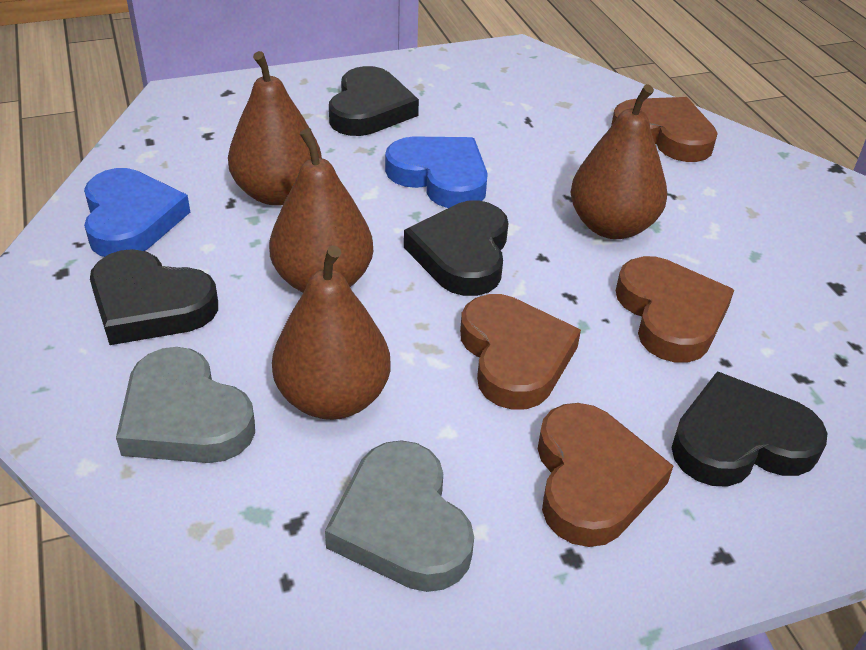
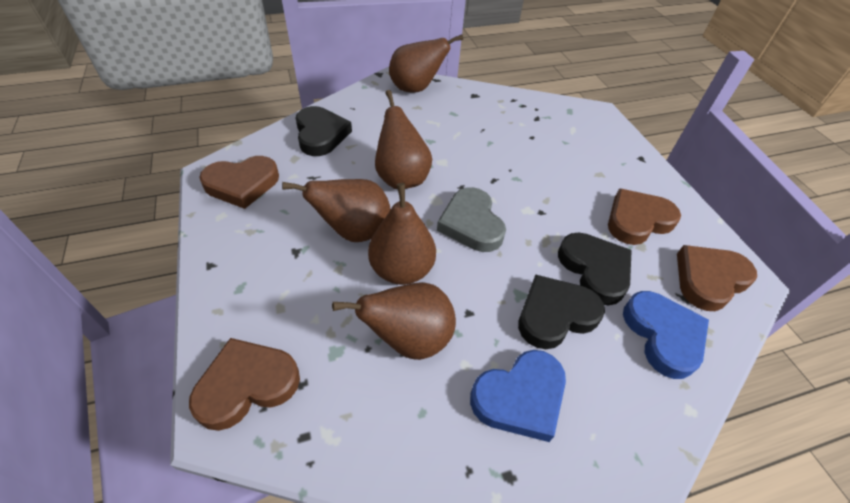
black heart: 4 -> 3
brown pear: 4 -> 5
grey heart: 2 -> 1

